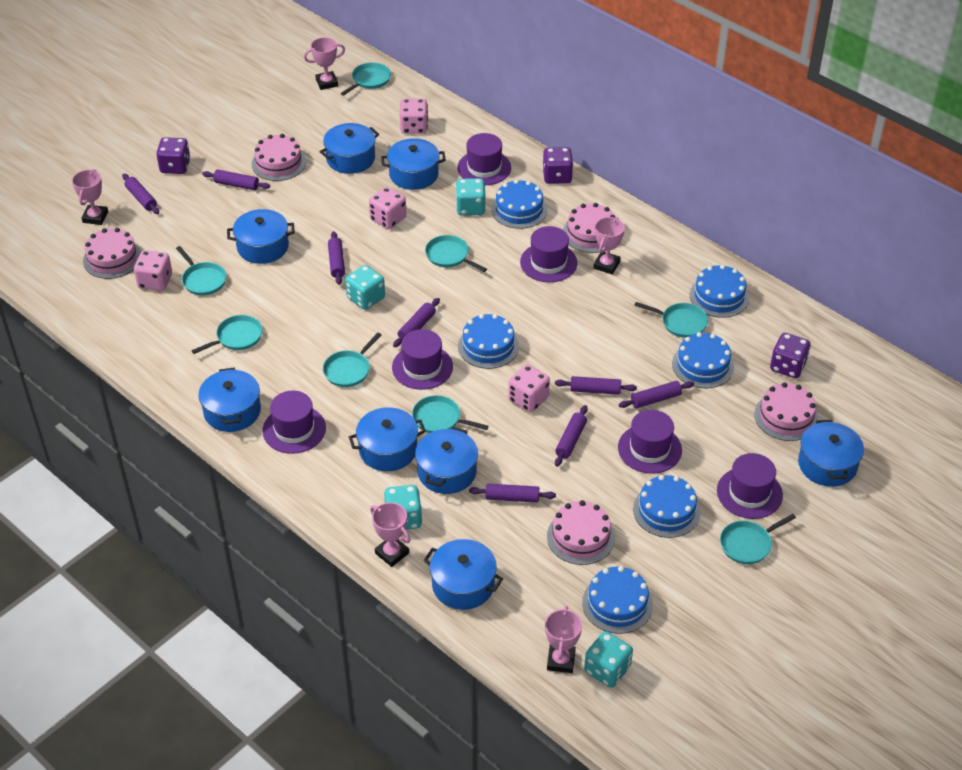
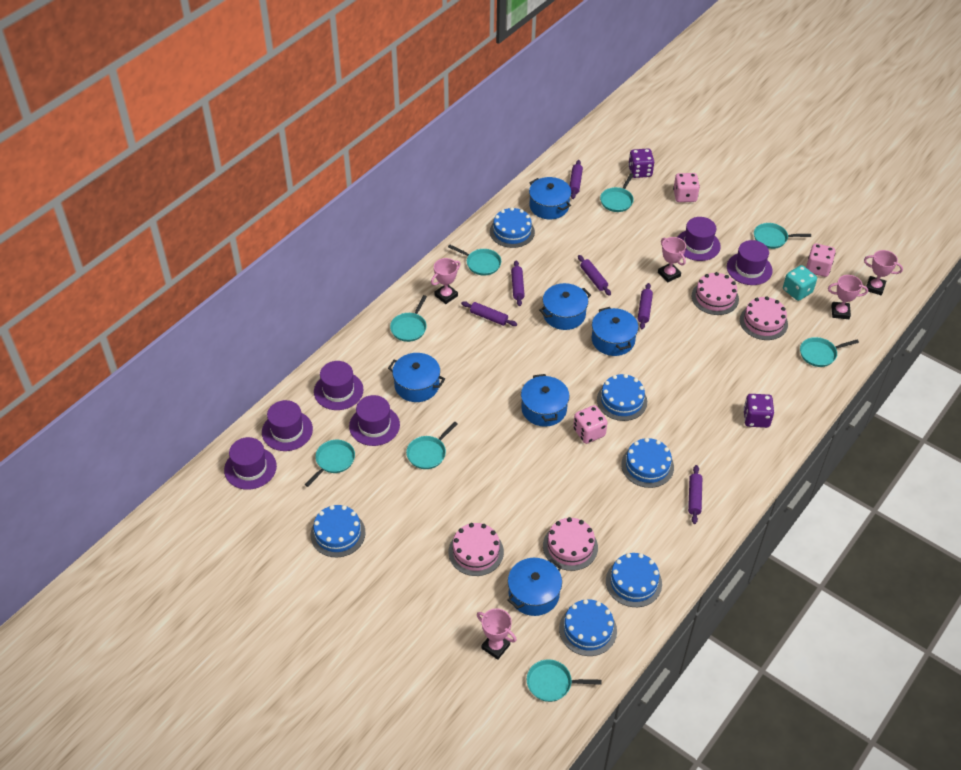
blue pot: 8 -> 6
pink cake: 5 -> 4
pink dice: 4 -> 3
purple dice: 3 -> 2
purple rolling pin: 8 -> 6
turquoise dice: 4 -> 1

